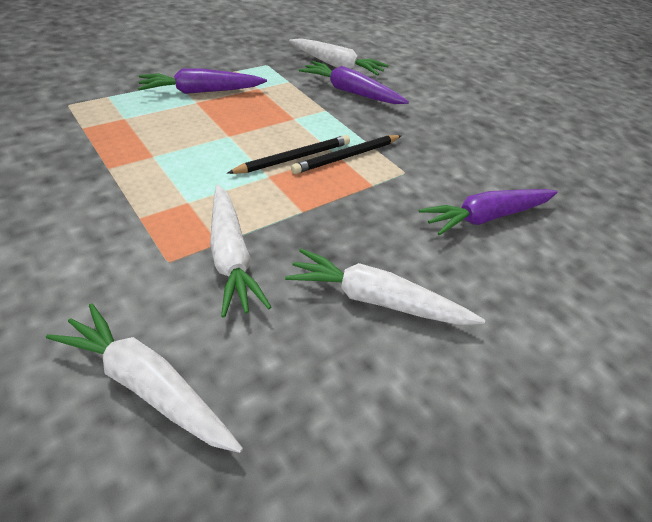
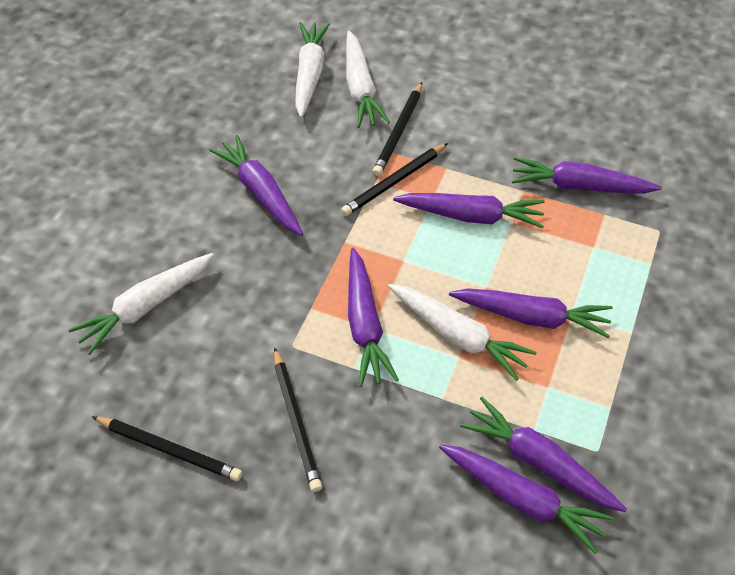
black pencil: 2 -> 4
purple carrot: 3 -> 7

